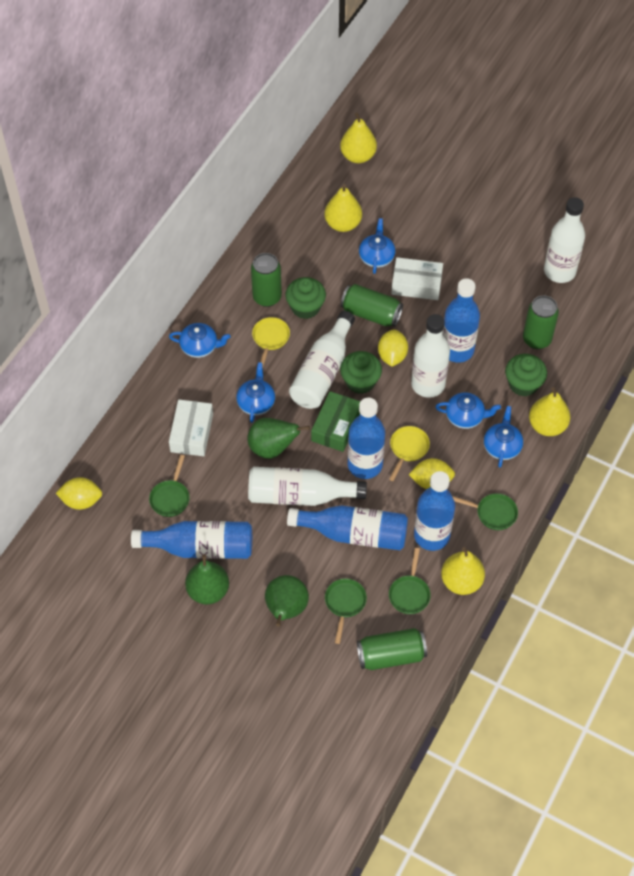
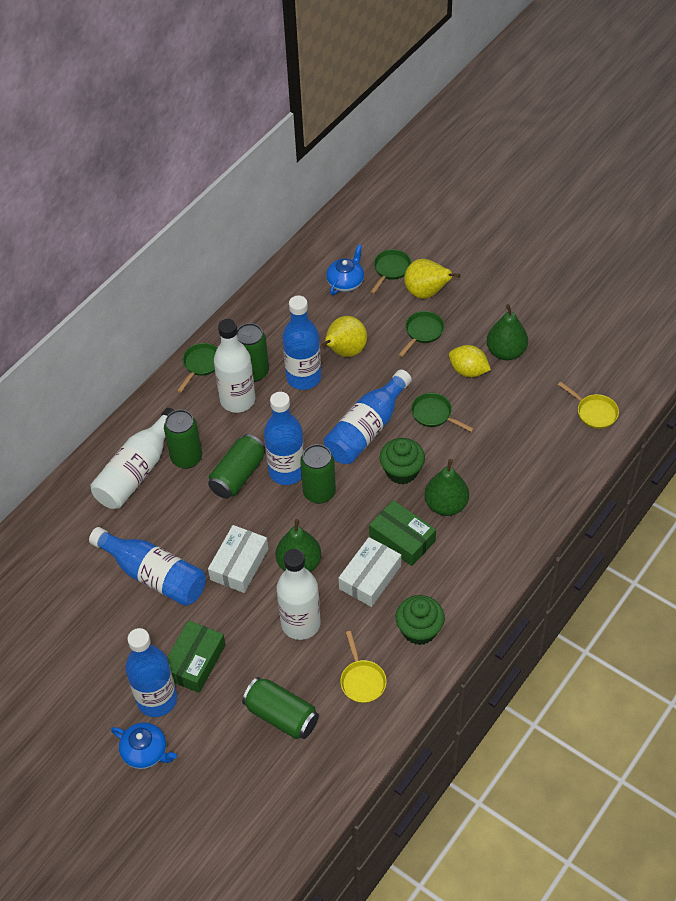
blue teapot: 5 -> 2
green box: 1 -> 2
green can: 4 -> 5
green cupcake: 3 -> 2
white bottle: 4 -> 3
yellow lemon: 3 -> 1
yellow pear: 4 -> 2

